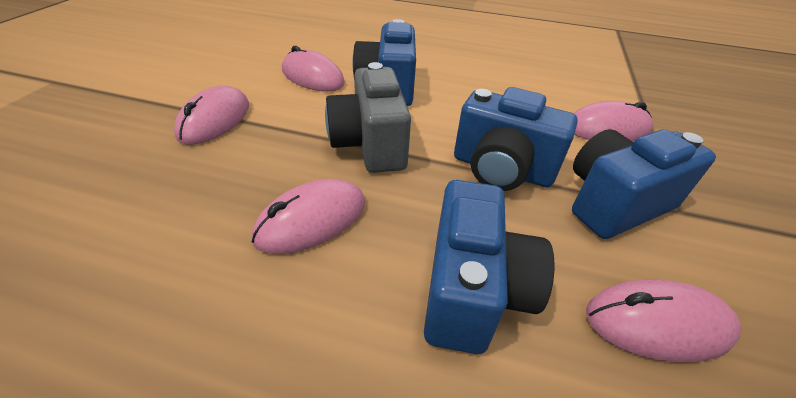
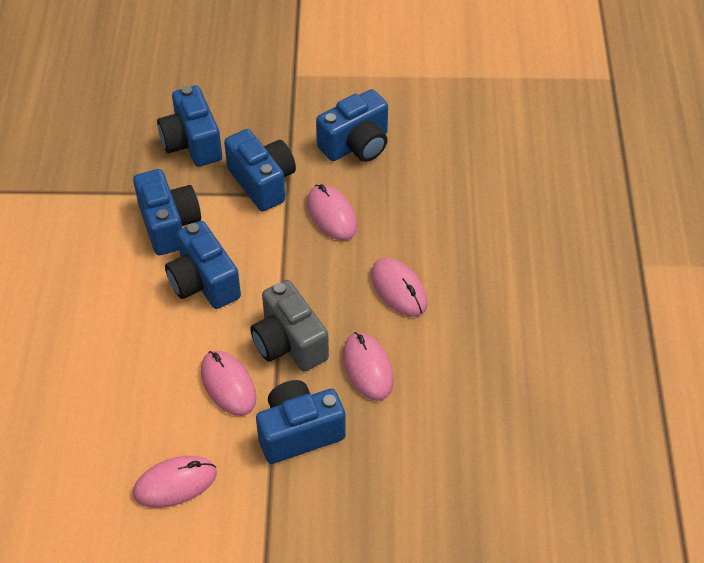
blue camera: 4 -> 6

